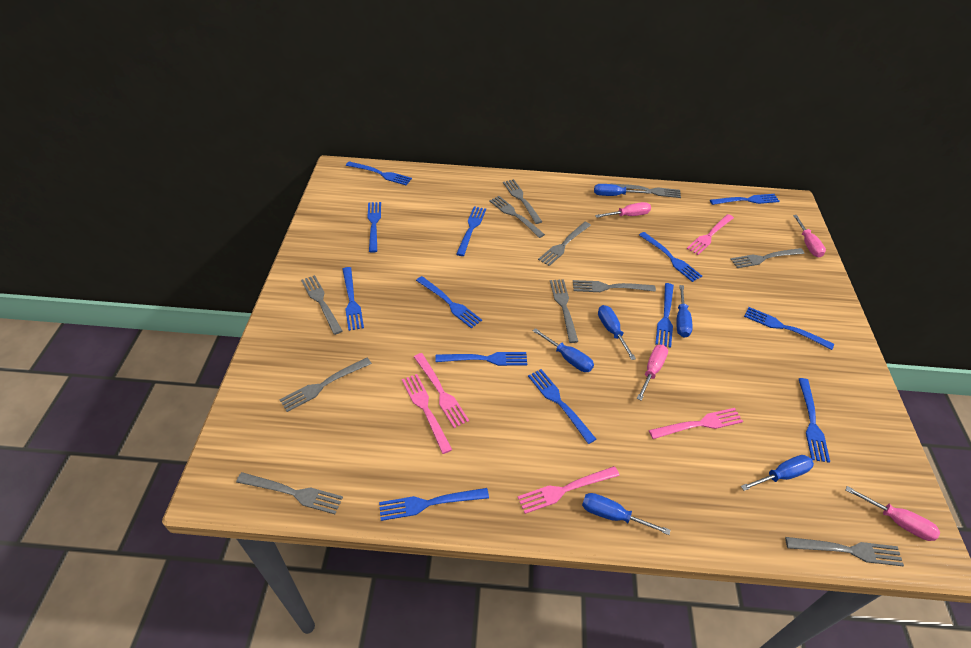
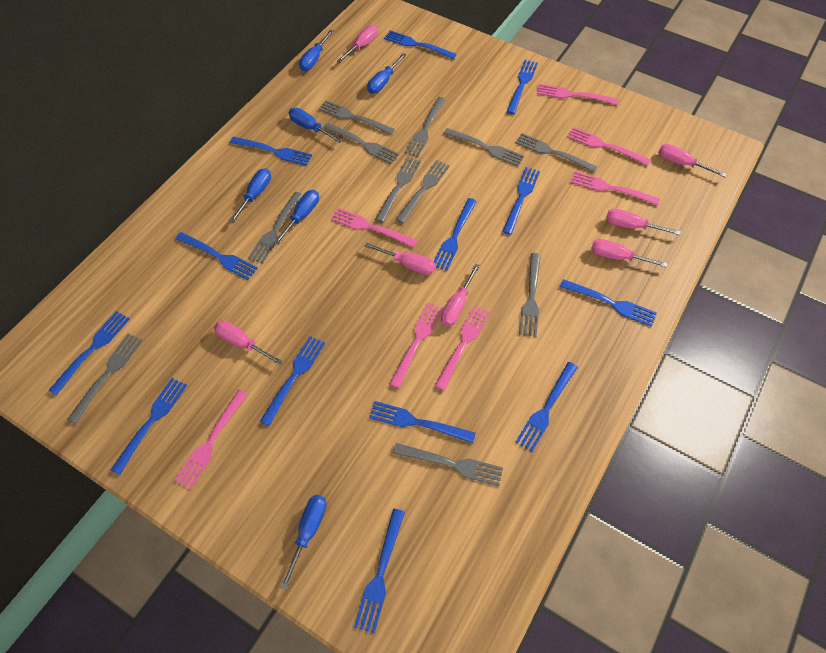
pink fork: 5 -> 7
pink screwdriver: 4 -> 7

